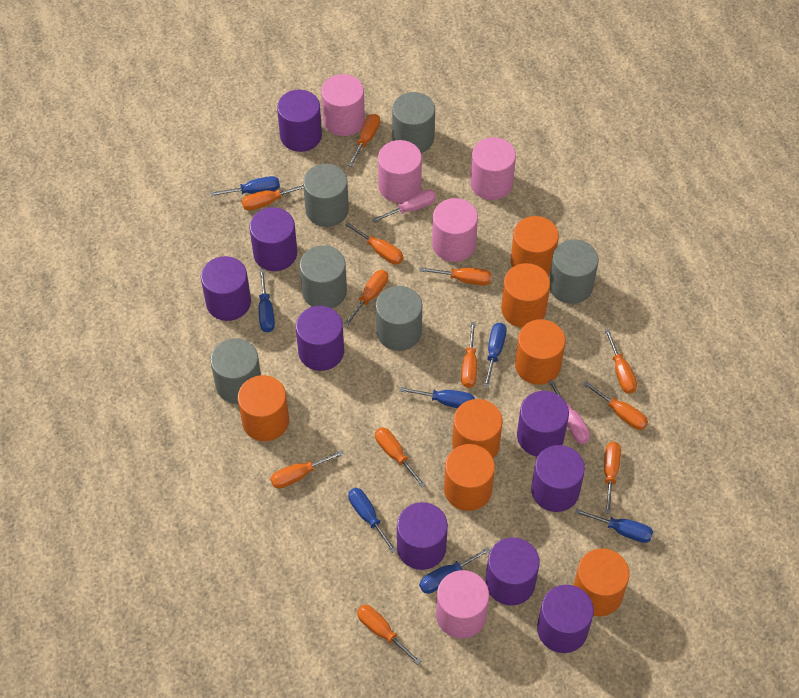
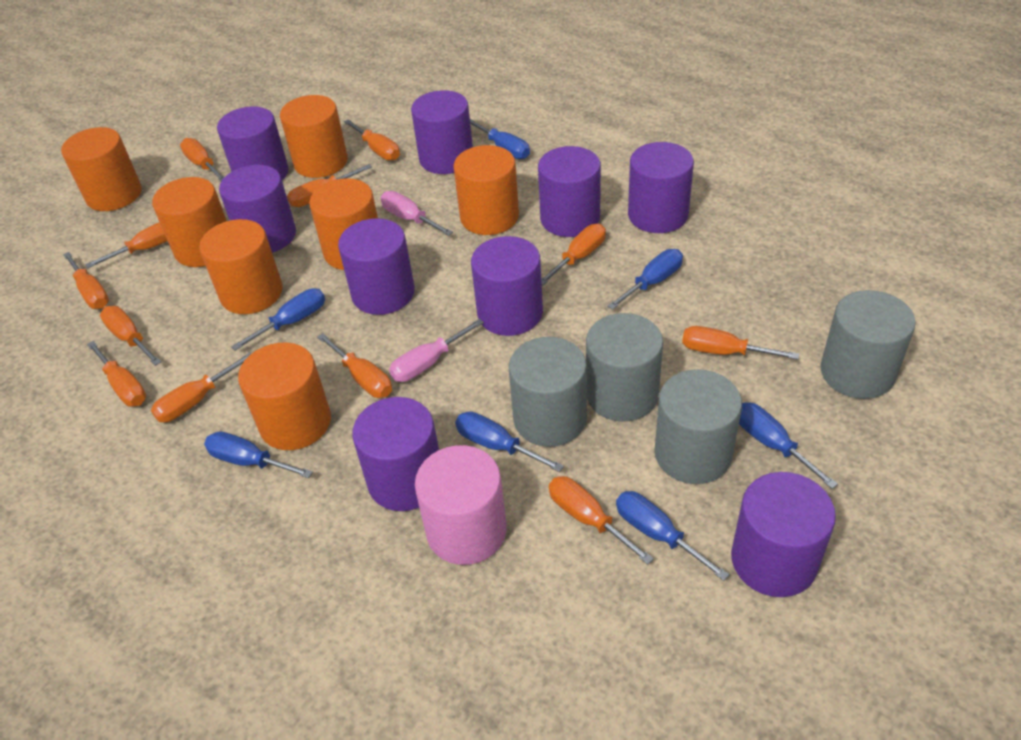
grey cylinder: 6 -> 4
pink cylinder: 5 -> 1

